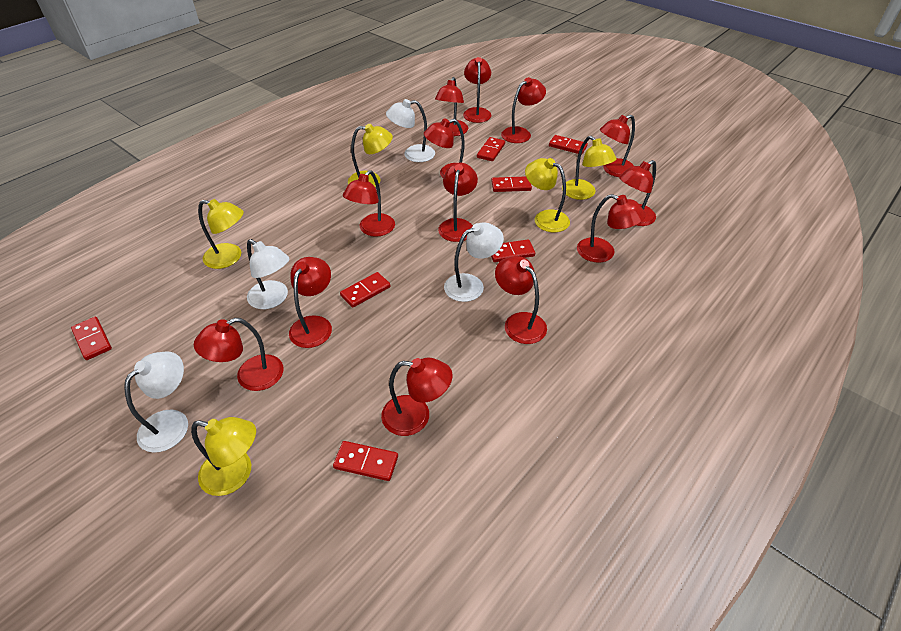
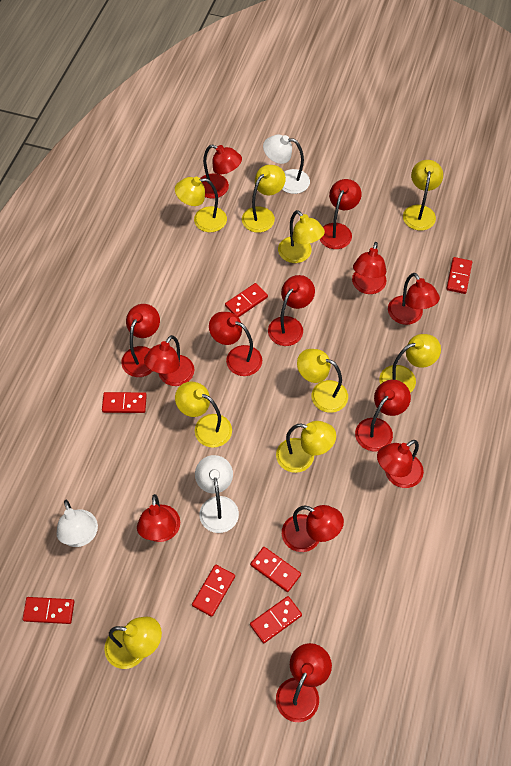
white lamp: 4 -> 3
yellow lamp: 5 -> 9

